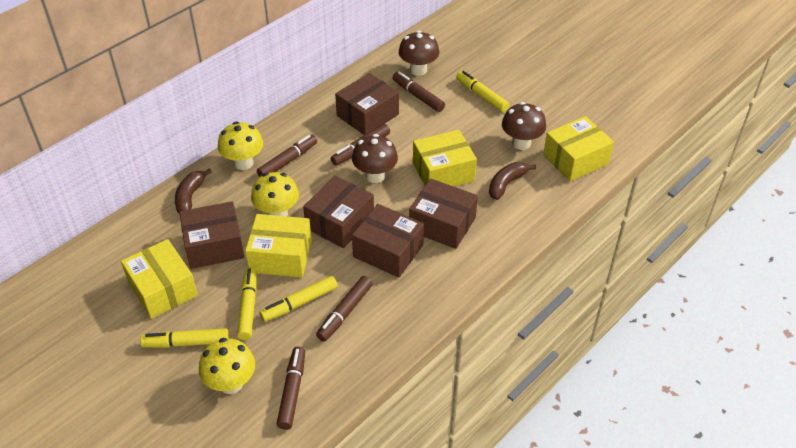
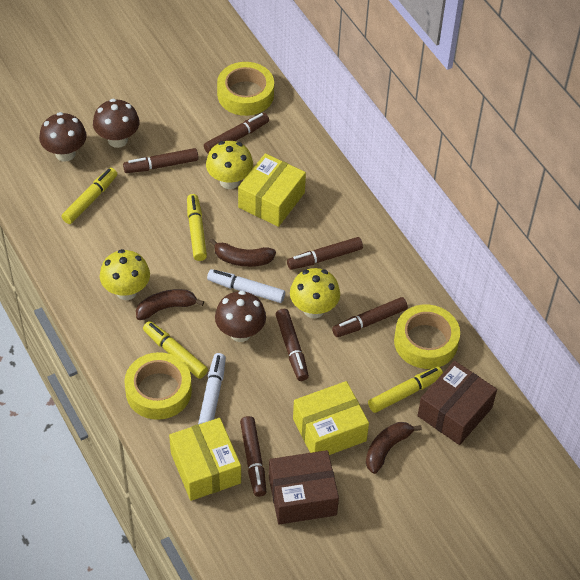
brown banana: 2 -> 3
brown box: 5 -> 2
brown marker: 5 -> 6
white marker: 0 -> 2
yellow box: 4 -> 3
yellow tape: 0 -> 3

